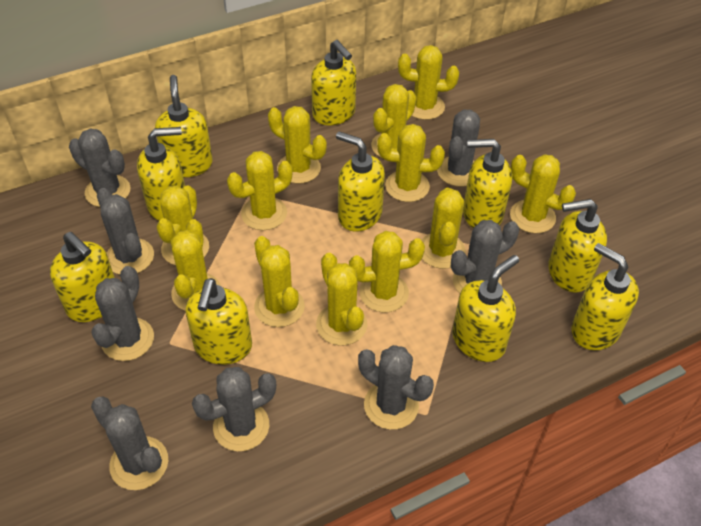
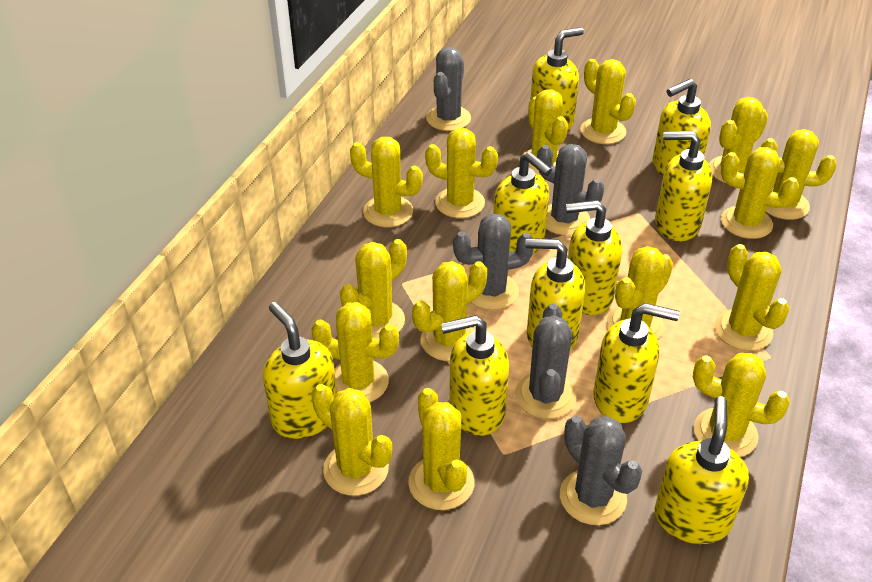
grey cactus: 8 -> 5
yellow cactus: 12 -> 15

